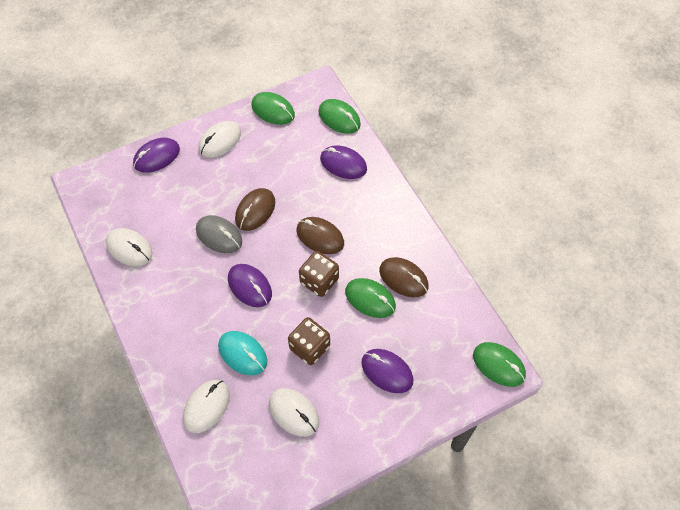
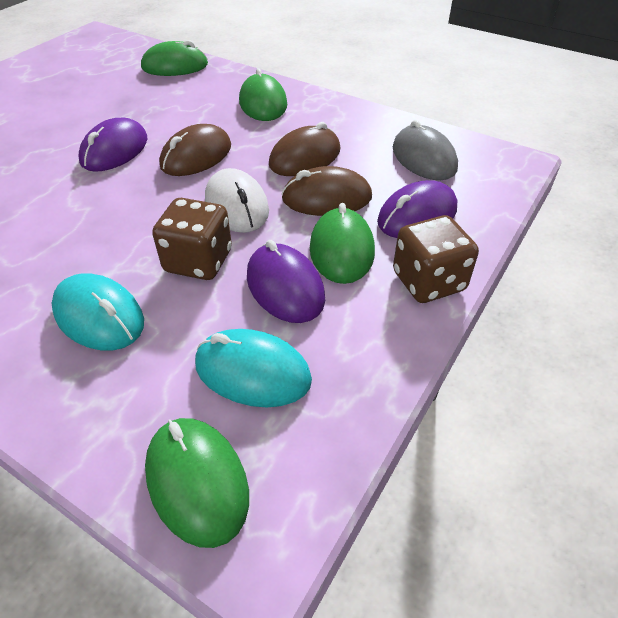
purple mouse: 4 -> 3
turquoise mouse: 1 -> 2
white mouse: 4 -> 1

